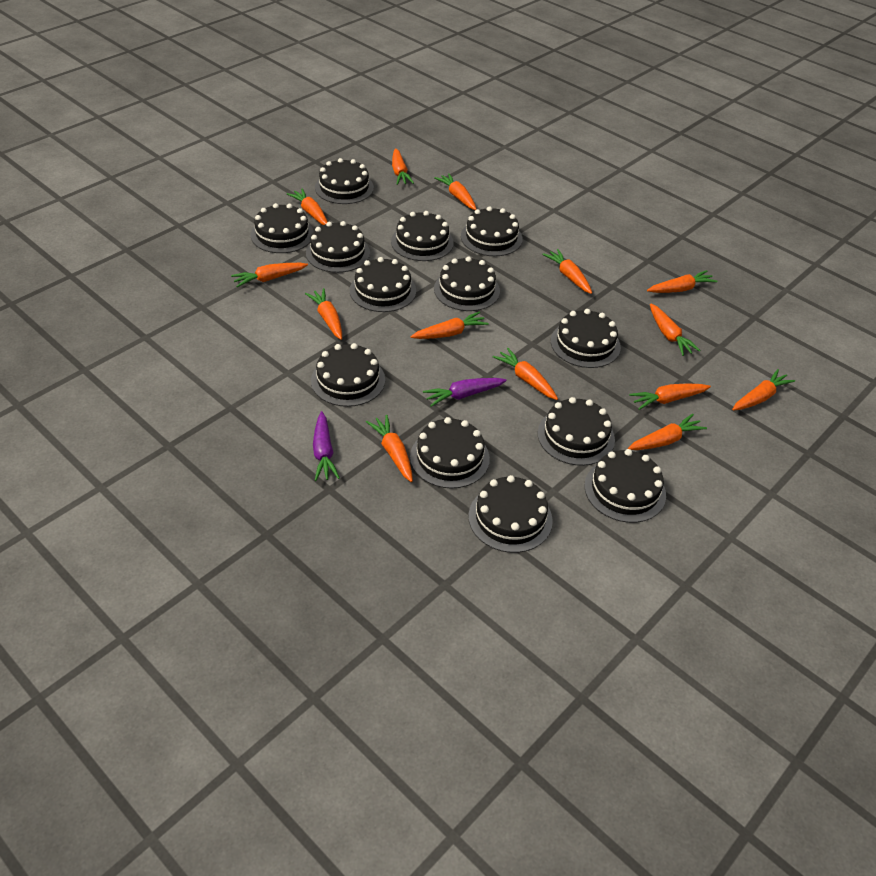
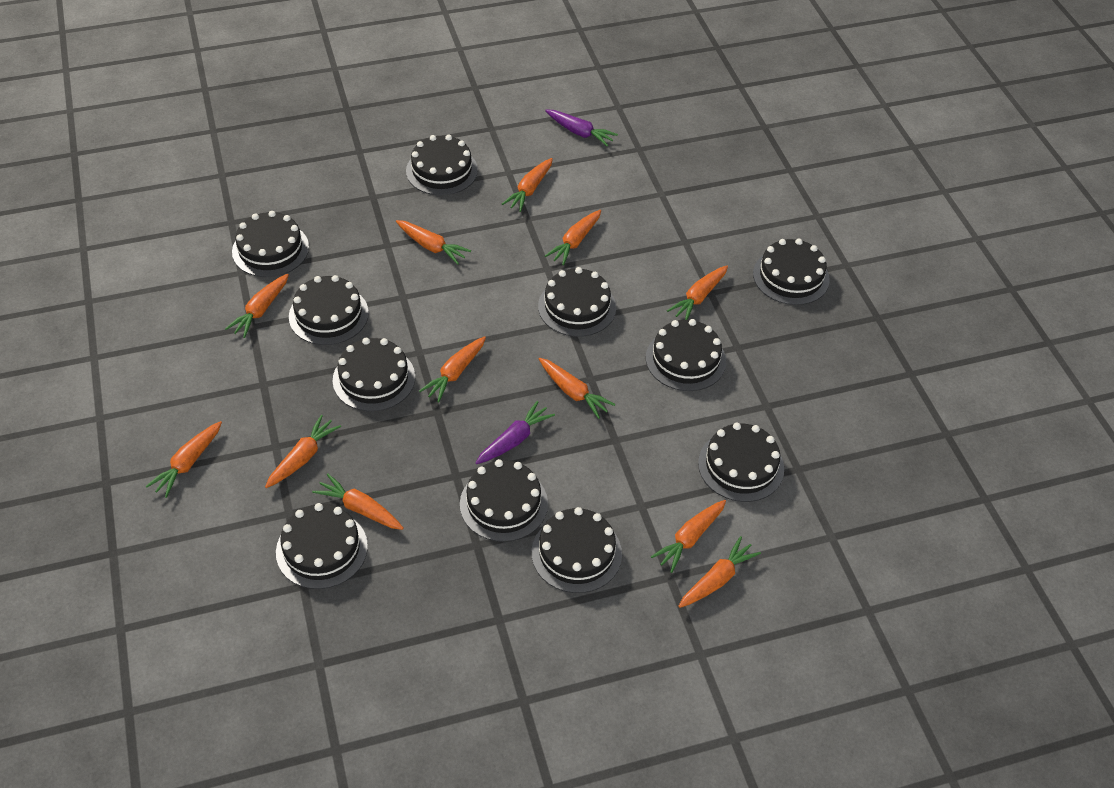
black cake: 13 -> 11
orange carrot: 14 -> 12

